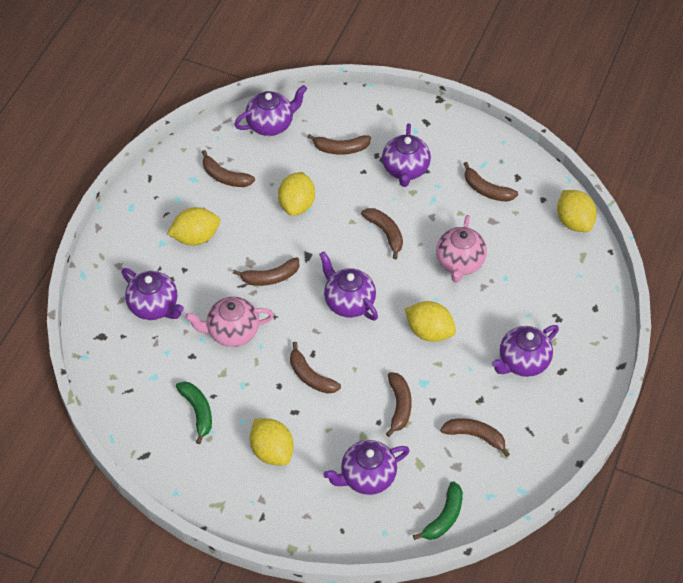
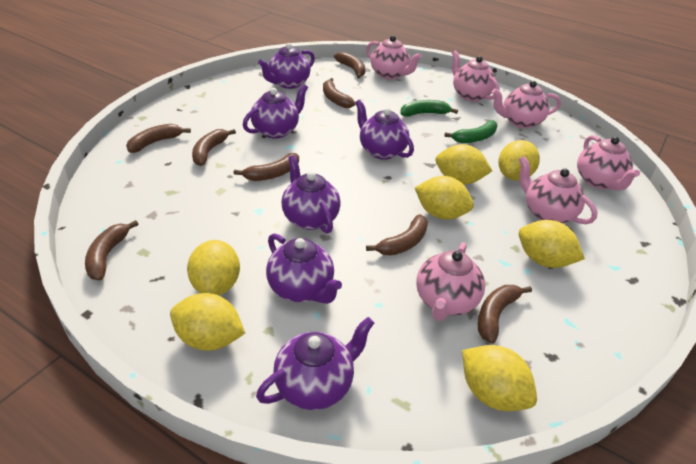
pink teapot: 2 -> 6
yellow lemon: 5 -> 7

